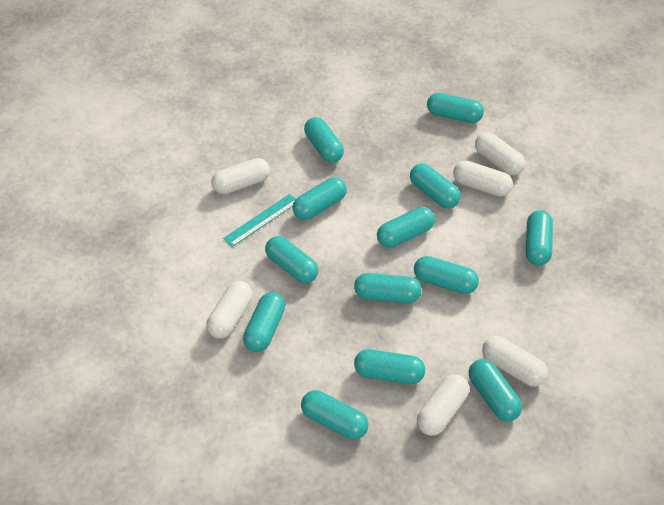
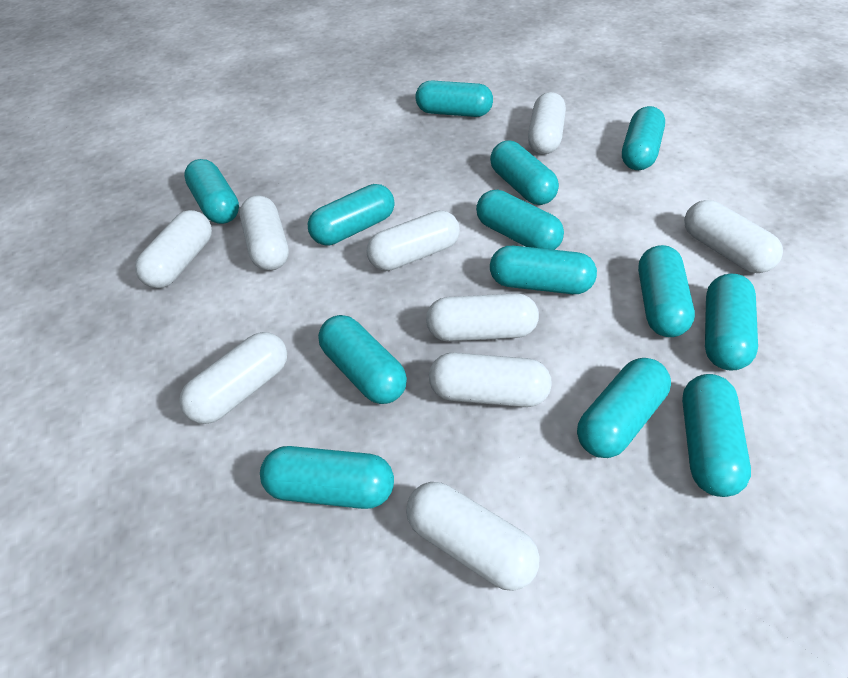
turquoise ruler: 1 -> 0
white capsule: 6 -> 9

